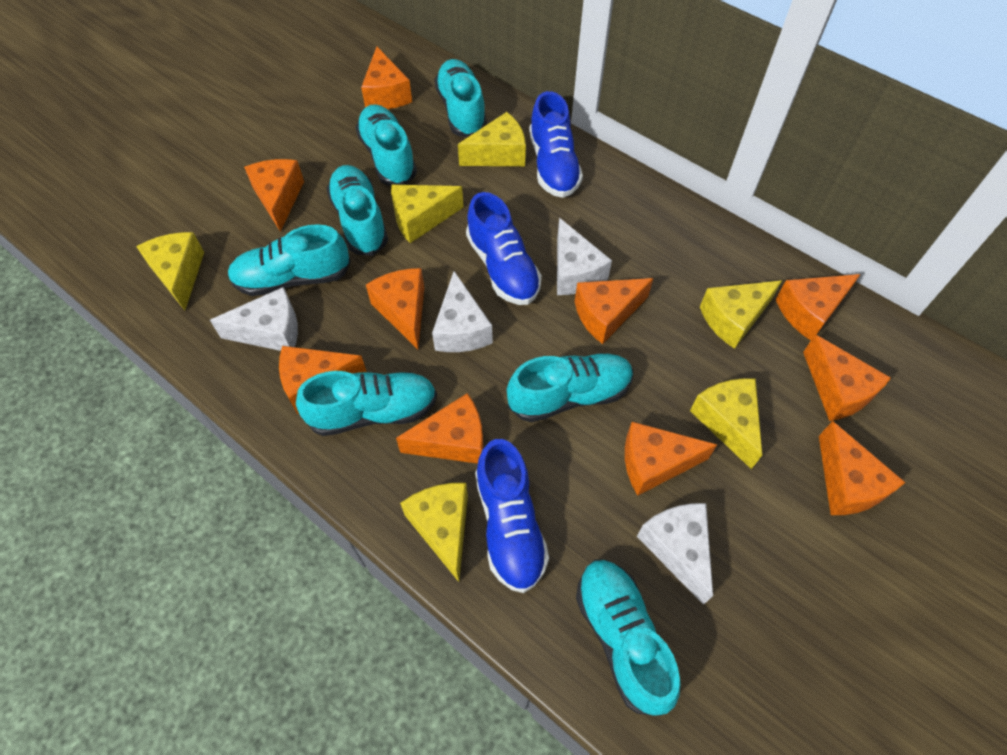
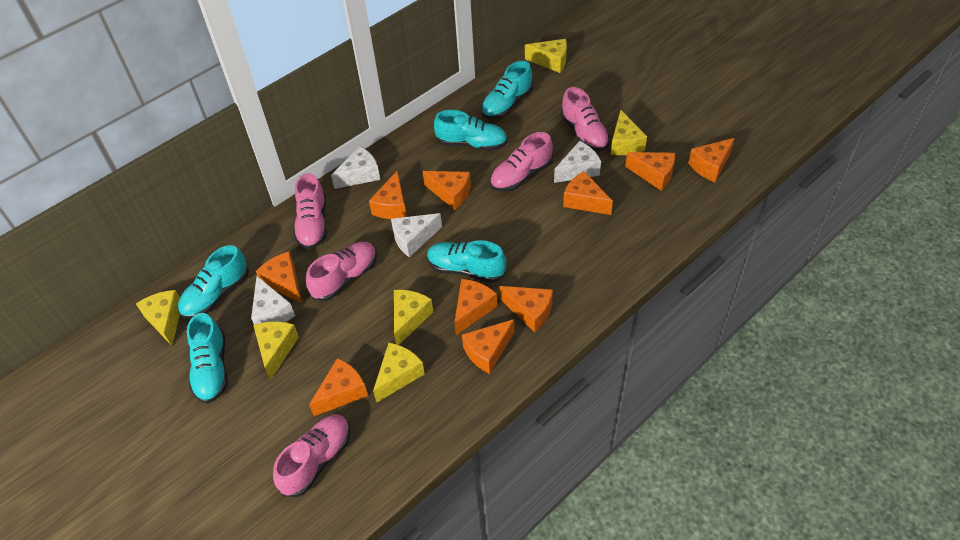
blue shoe: 3 -> 0
pink shoe: 0 -> 5
turquoise shoe: 7 -> 5

